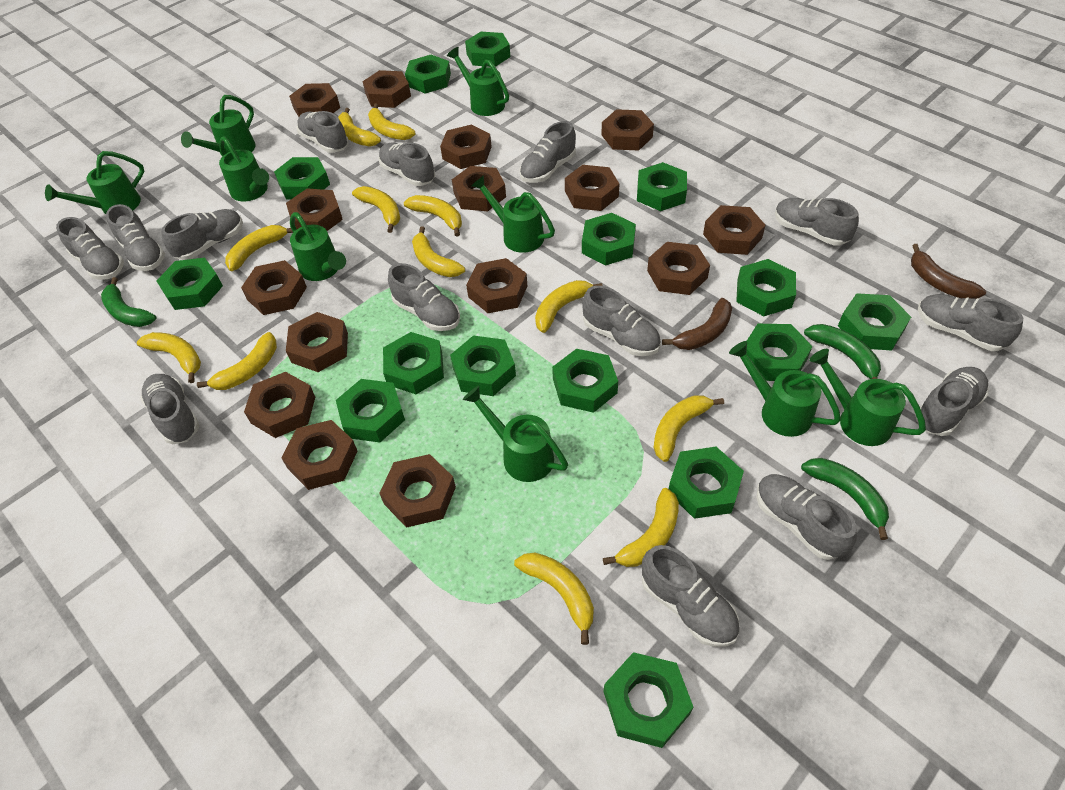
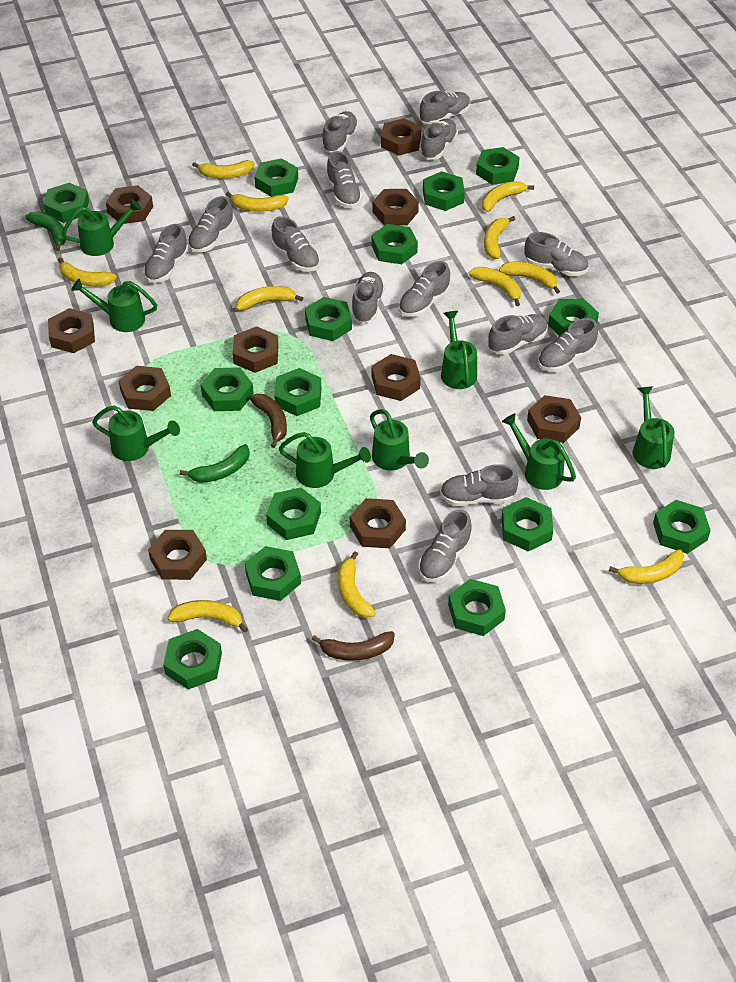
brown nut: 15 -> 10
green banana: 3 -> 2
green watering can: 9 -> 8
yellow banana: 12 -> 11

